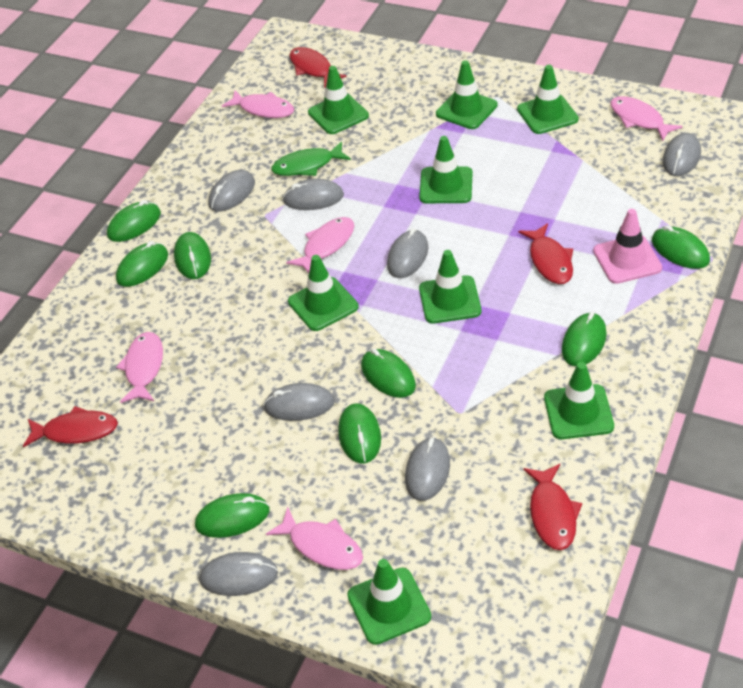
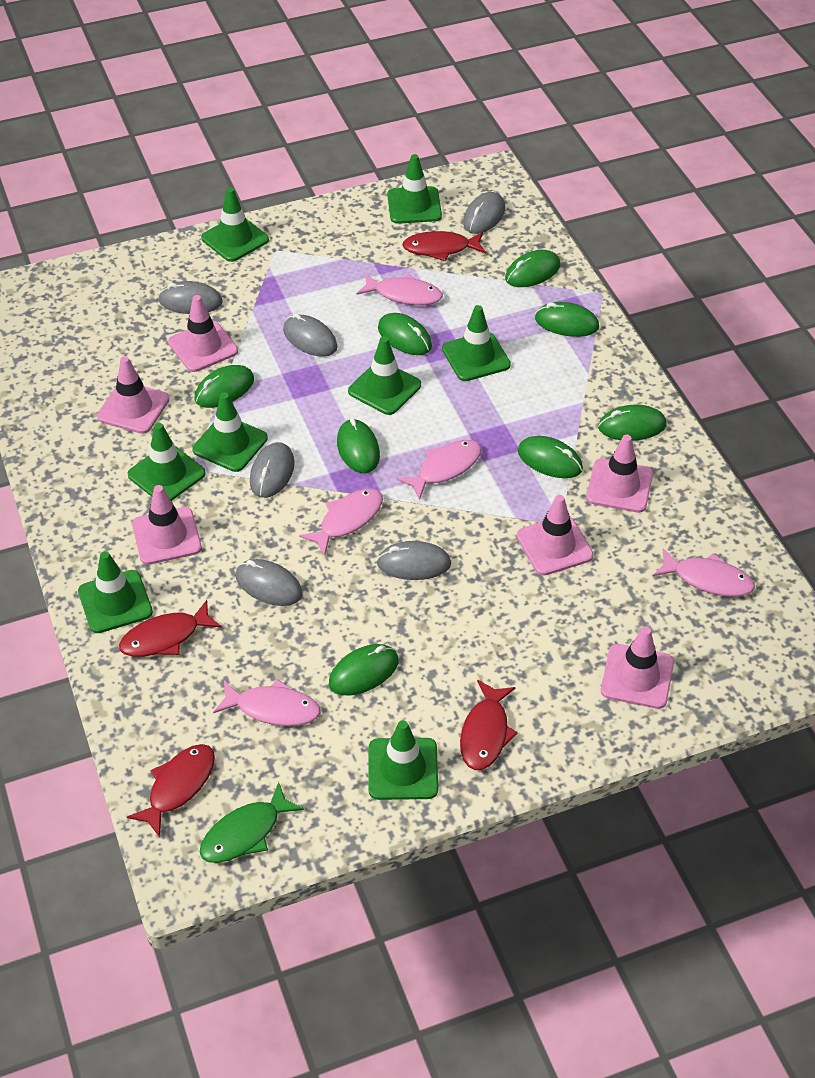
grey mouse: 7 -> 6
pink traffic cone: 1 -> 6

